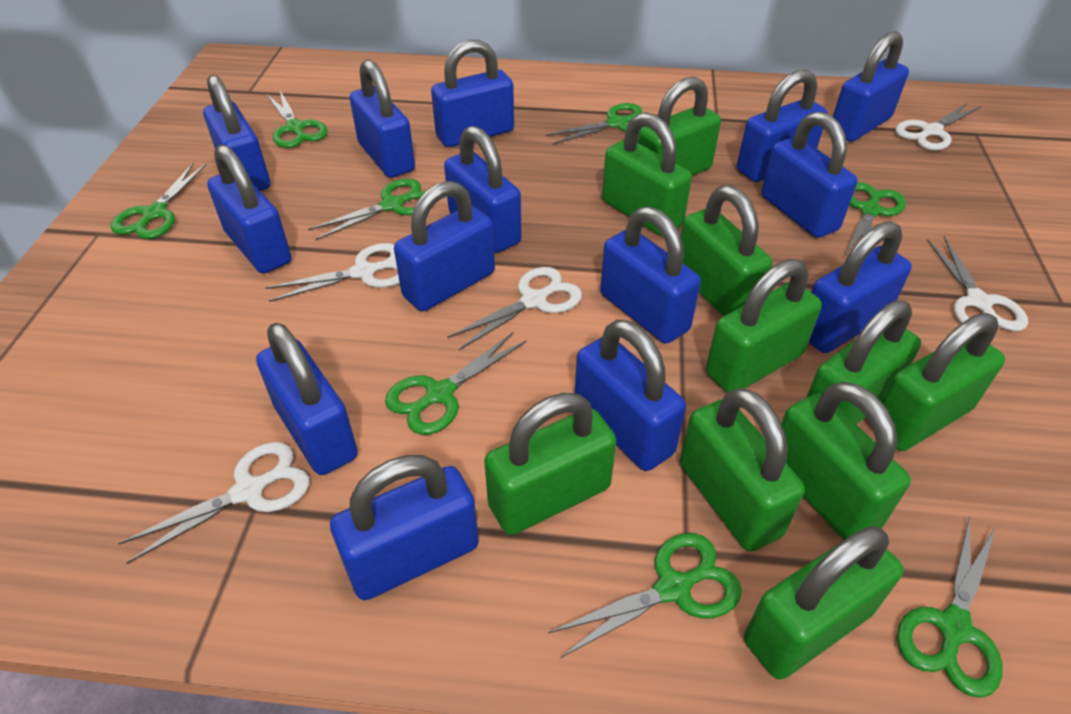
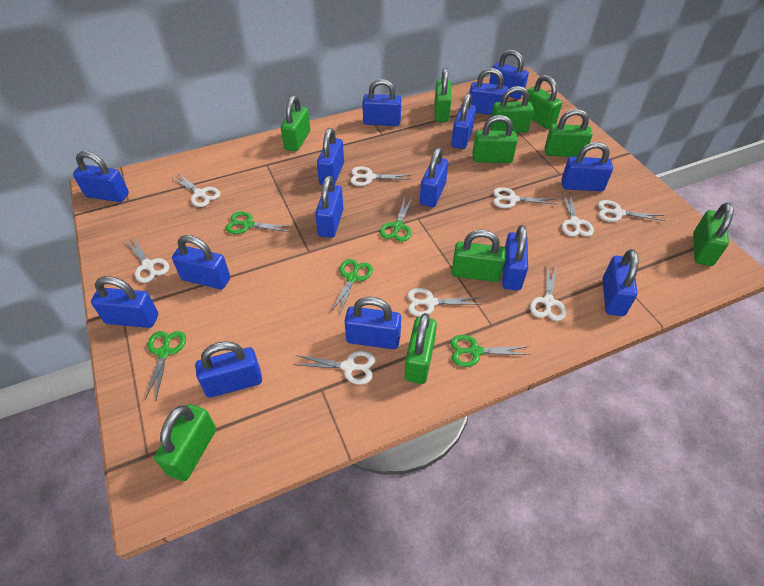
blue padlock: 14 -> 15
green scissors: 8 -> 5
white scissors: 5 -> 9

